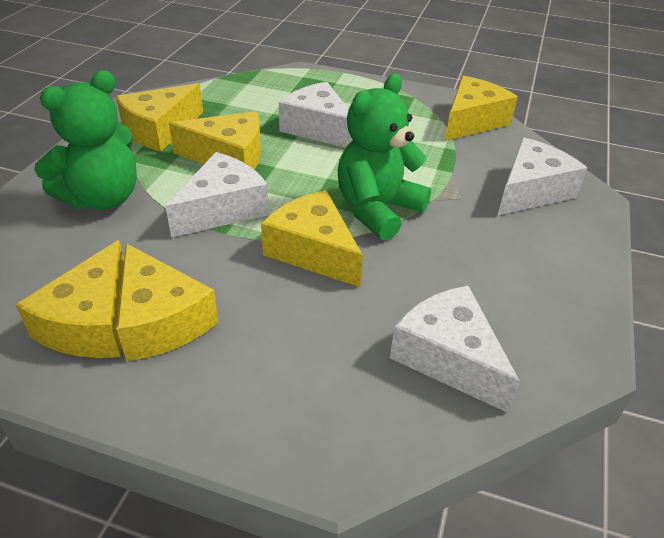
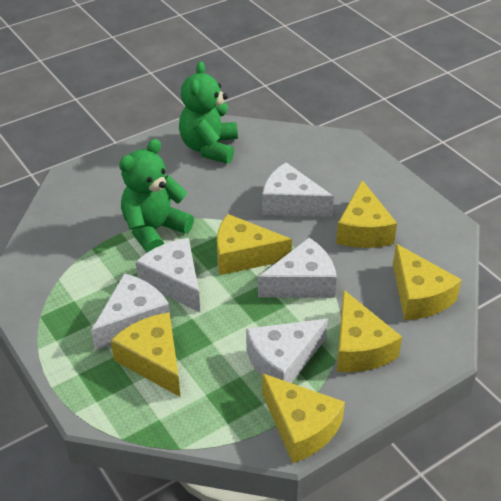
white cheese: 4 -> 5

